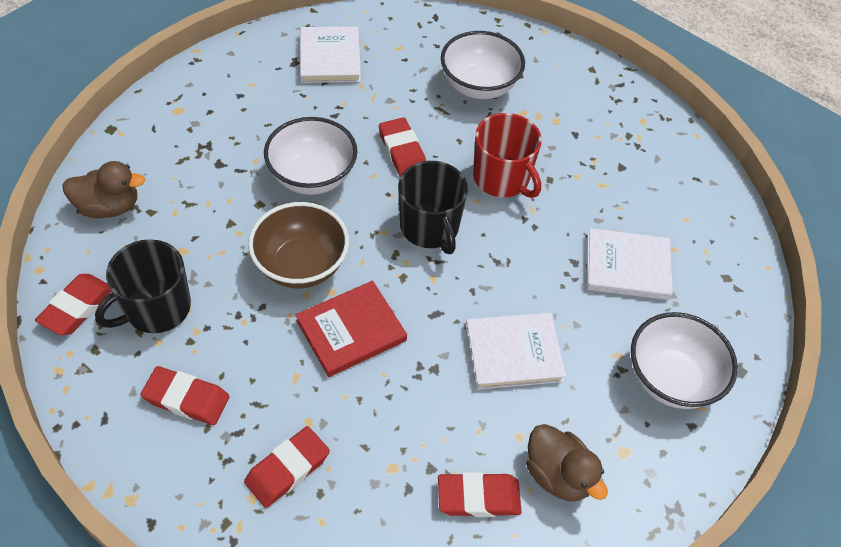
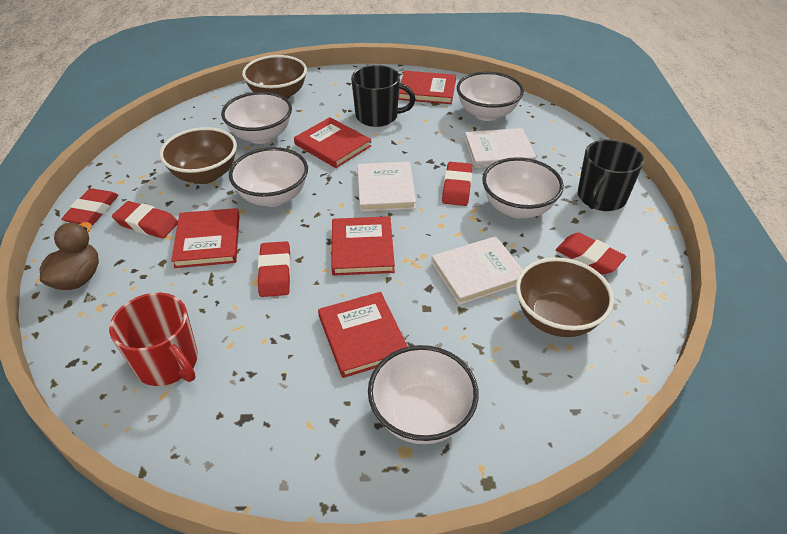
brown bowl: 1 -> 3
brown duck: 2 -> 1
red book: 1 -> 5
white bowl: 3 -> 5

